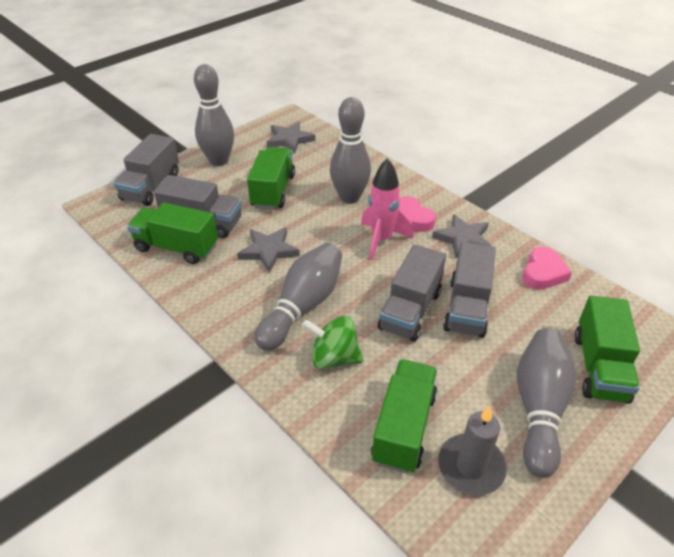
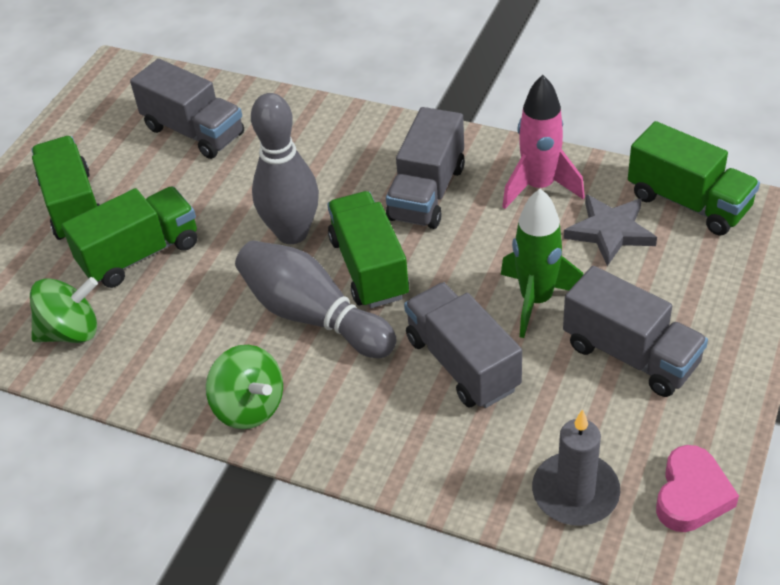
green rocket: 0 -> 1
green spinning top: 1 -> 2
grey bowling pin: 4 -> 2
grey star: 3 -> 1
pink heart: 2 -> 1

